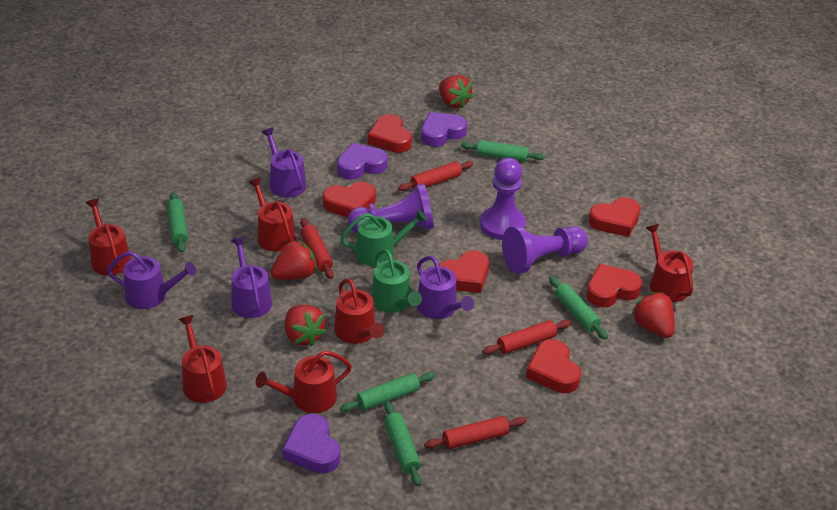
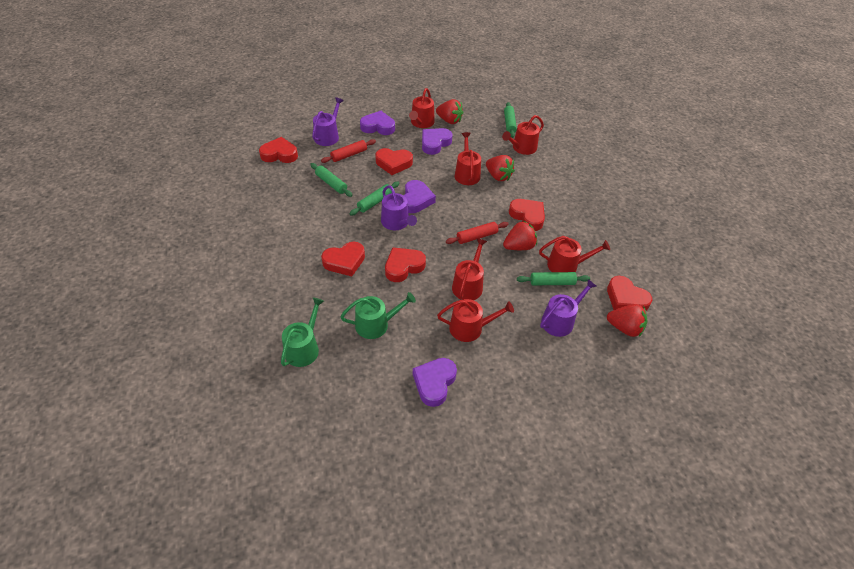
green rolling pin: 5 -> 4
purple heart: 3 -> 4
purple pawn: 3 -> 0
purple watering can: 4 -> 3
red rolling pin: 4 -> 2

